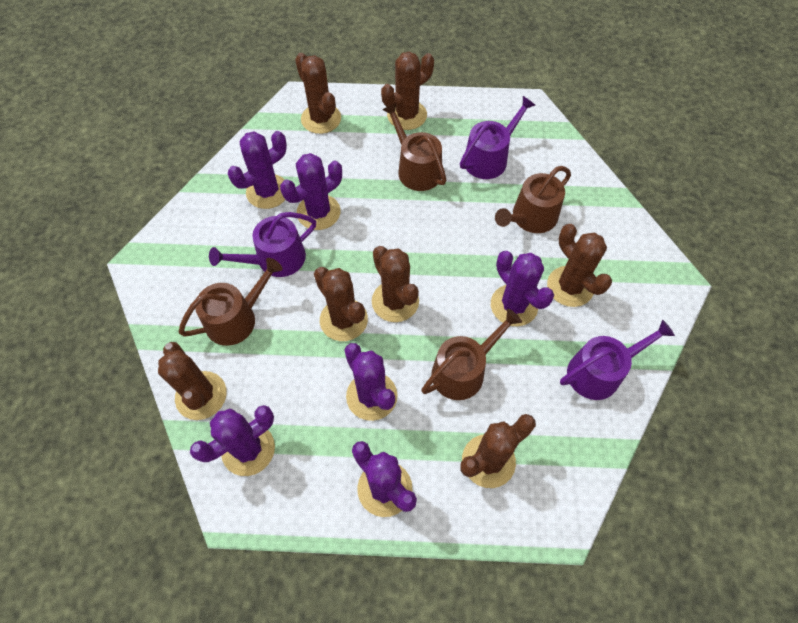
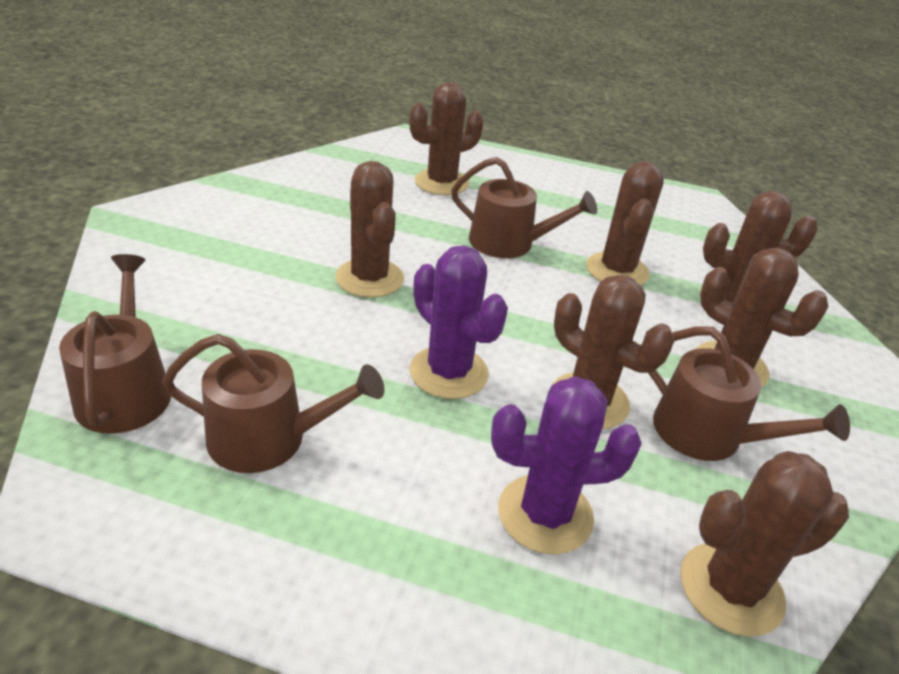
purple cactus: 6 -> 2
purple watering can: 3 -> 0

